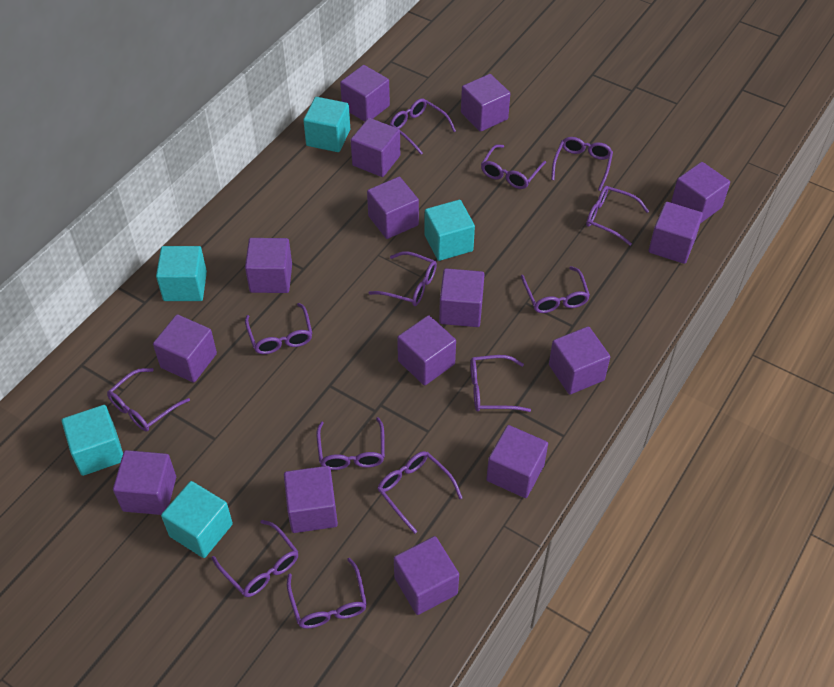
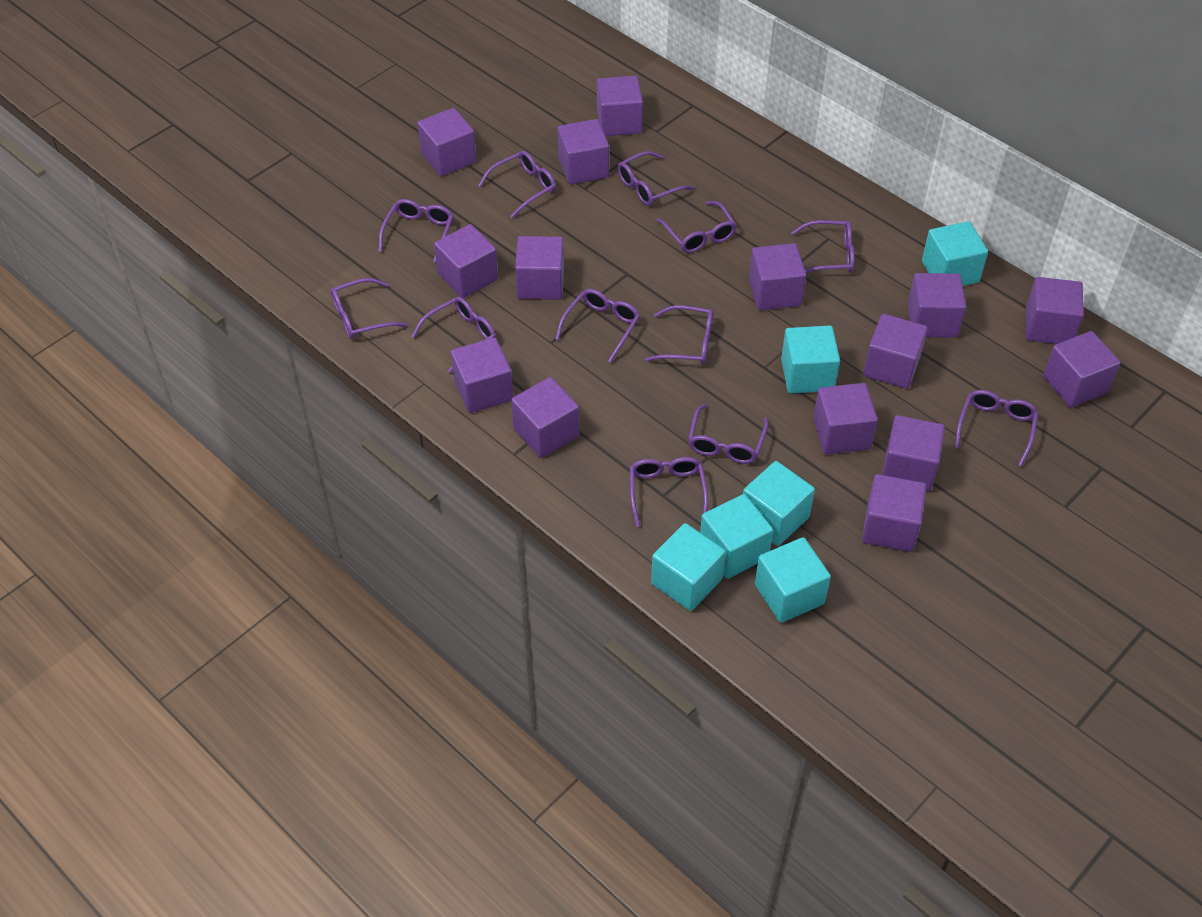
purple glasses: 13 -> 12
turquoise cube: 5 -> 6

